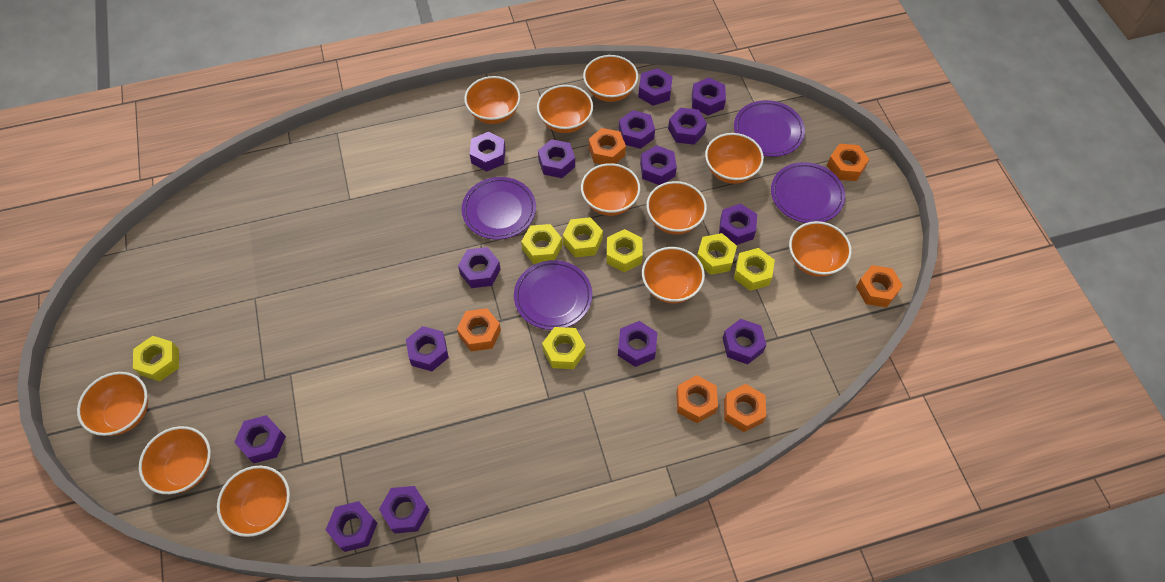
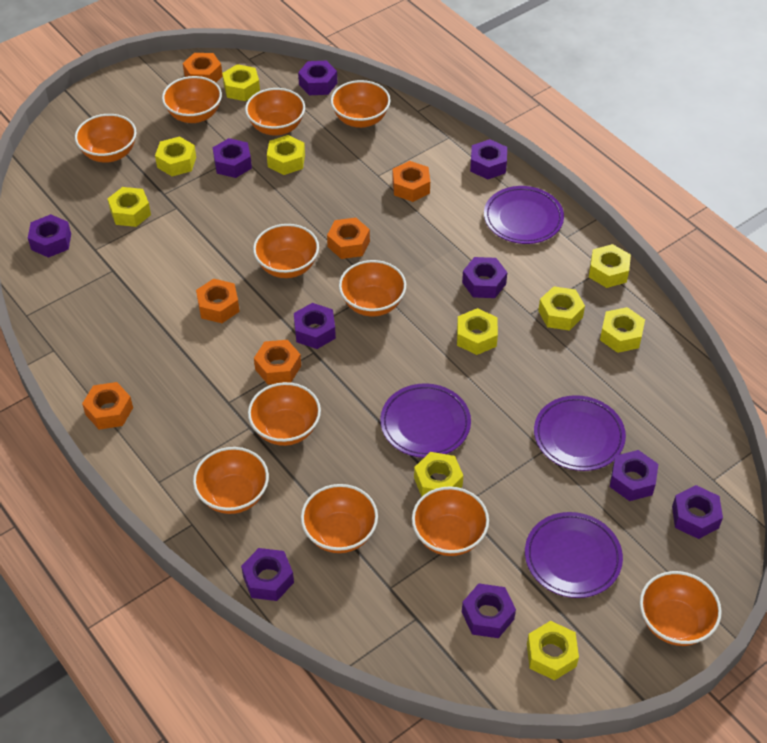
purple nut: 15 -> 10
yellow nut: 7 -> 10

